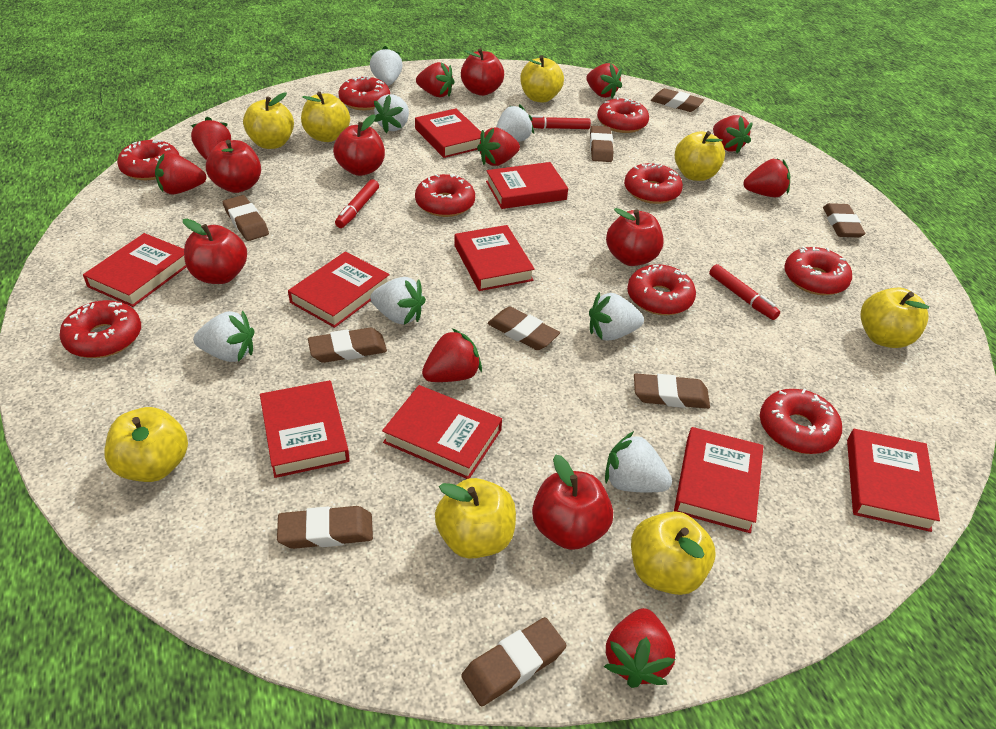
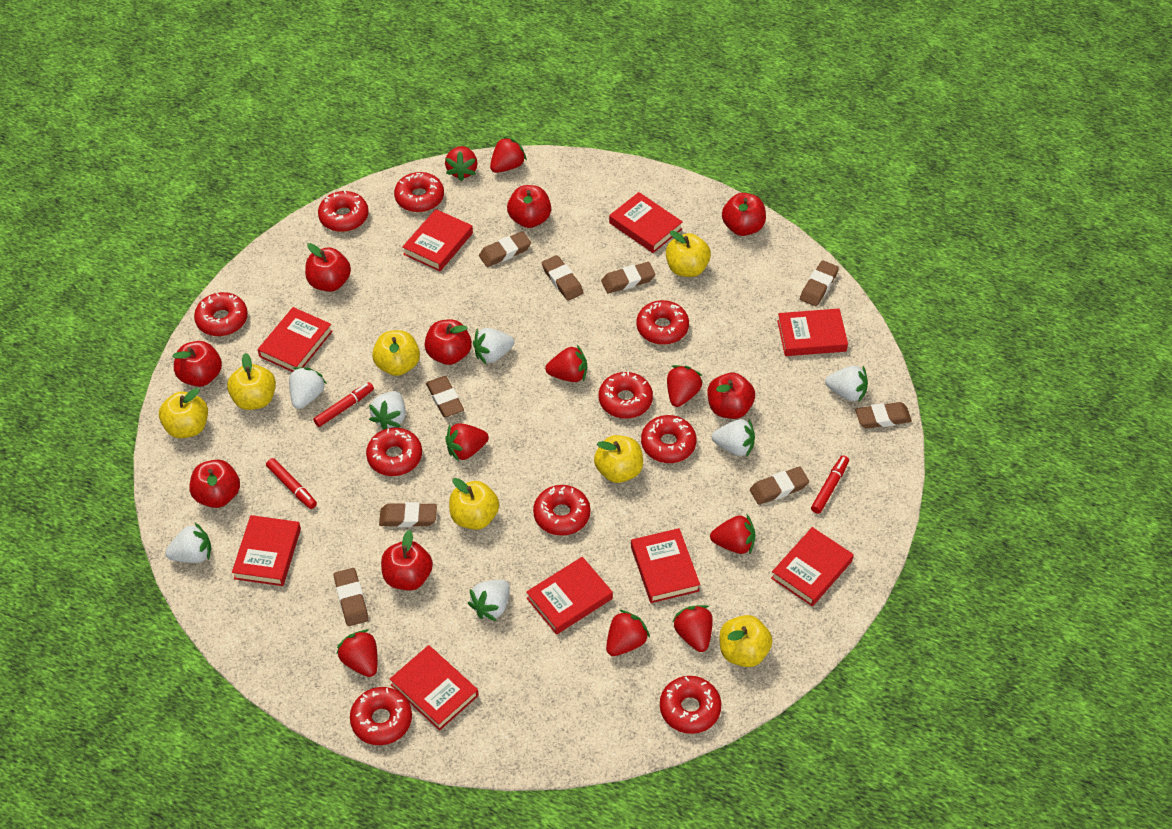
red apple: 6 -> 8
red donut: 9 -> 10
yellow apple: 8 -> 7

